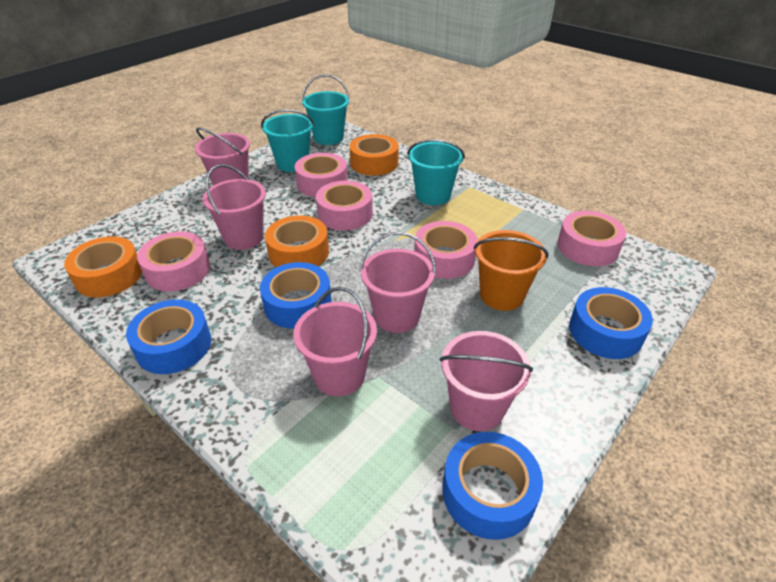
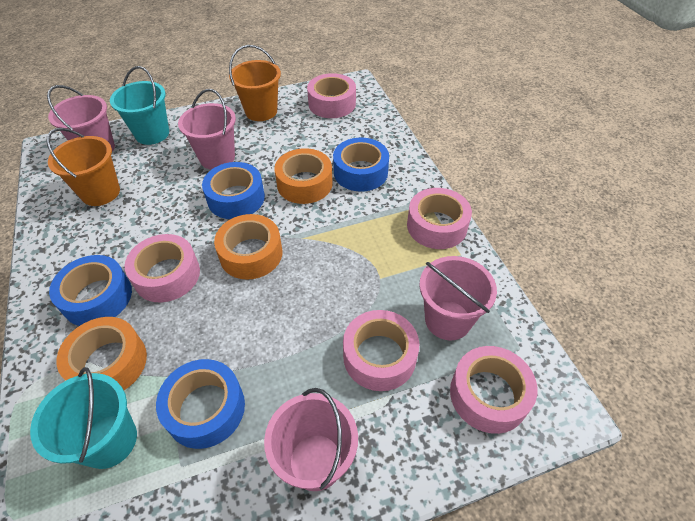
orange bucket: 1 -> 2
pink bucket: 5 -> 4
turquoise bucket: 3 -> 2

